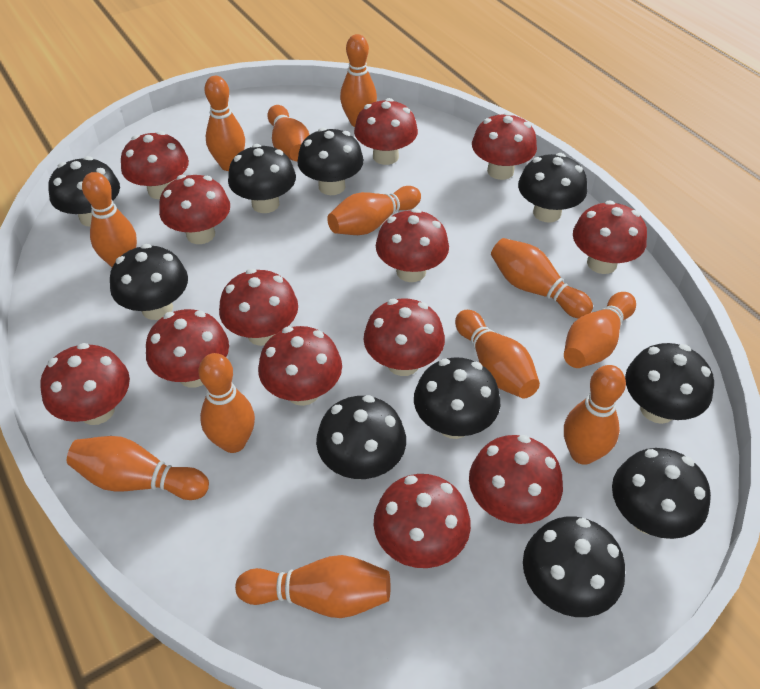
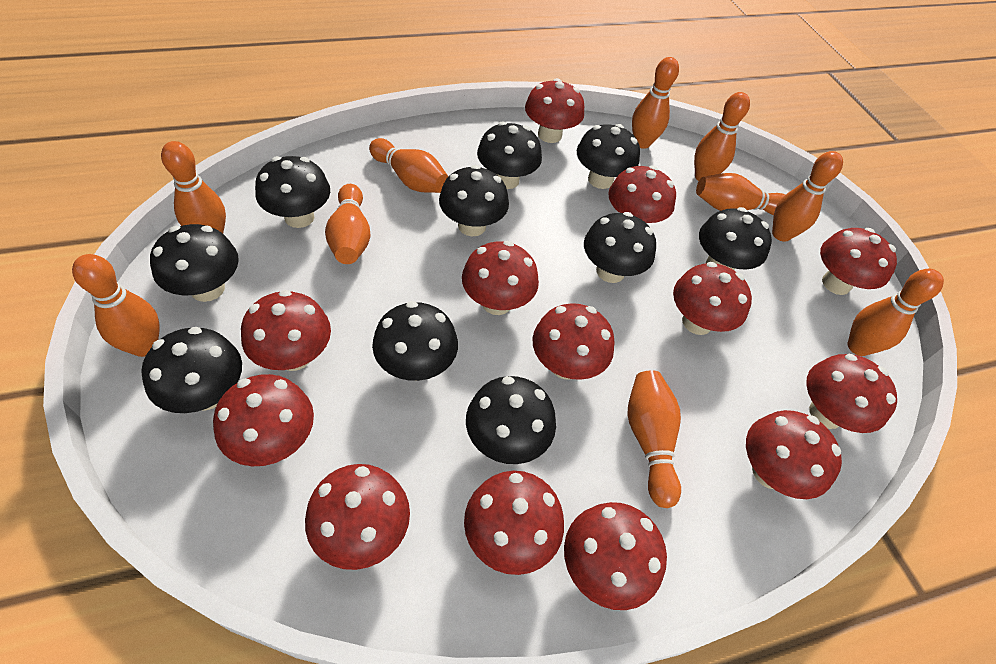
orange bowling pin: 12 -> 10

